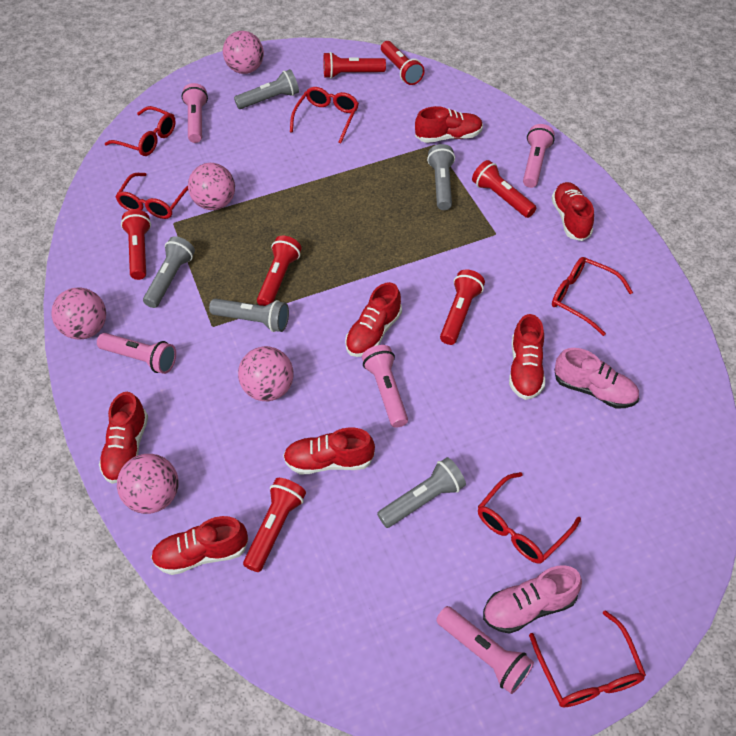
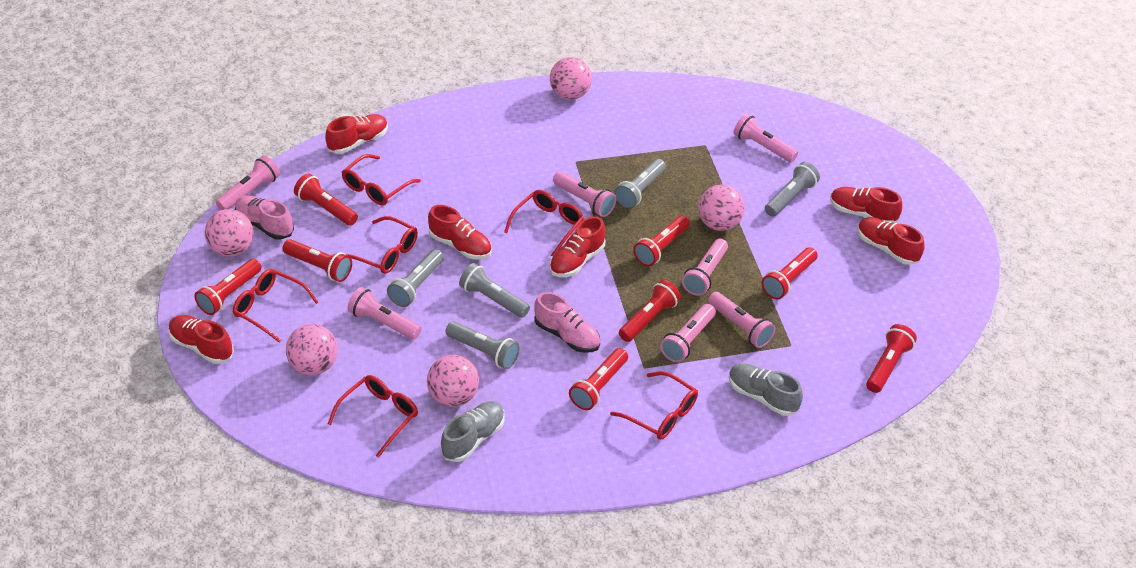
grey shoe: 0 -> 2
pink flashlight: 5 -> 7
red flashlight: 7 -> 8
red shoe: 7 -> 6

